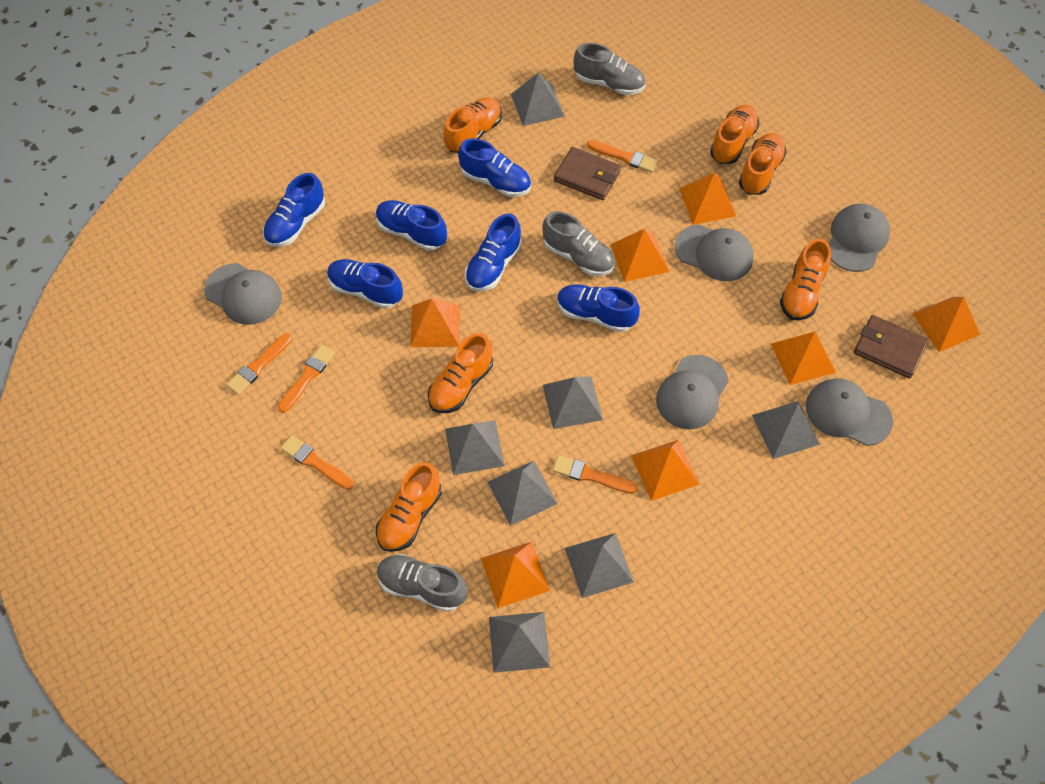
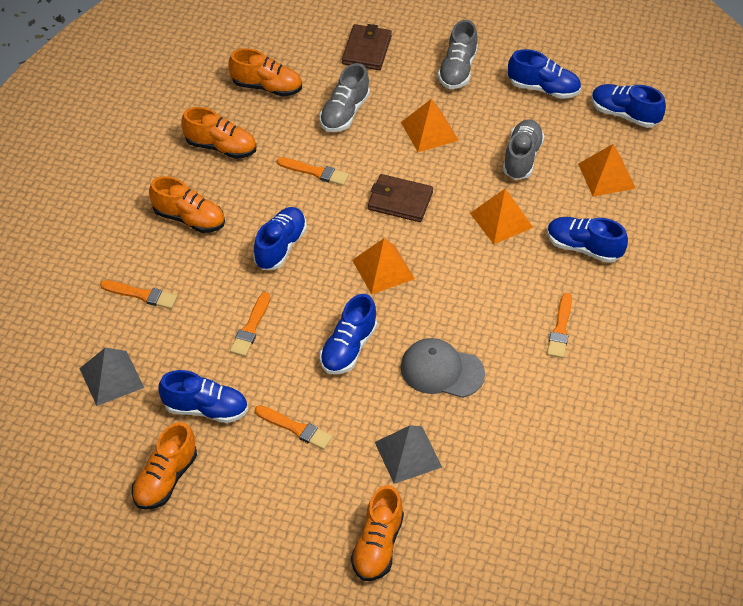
grey cap: 5 -> 1
grey pyramid: 7 -> 2
orange pyramid: 7 -> 4
orange shoe: 6 -> 5

